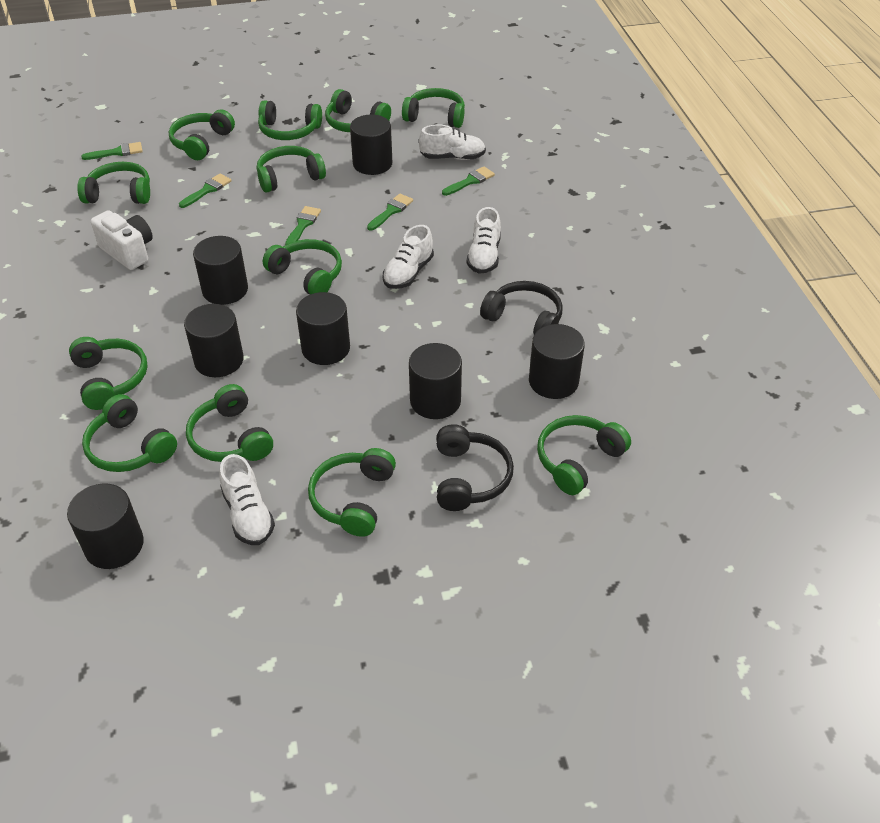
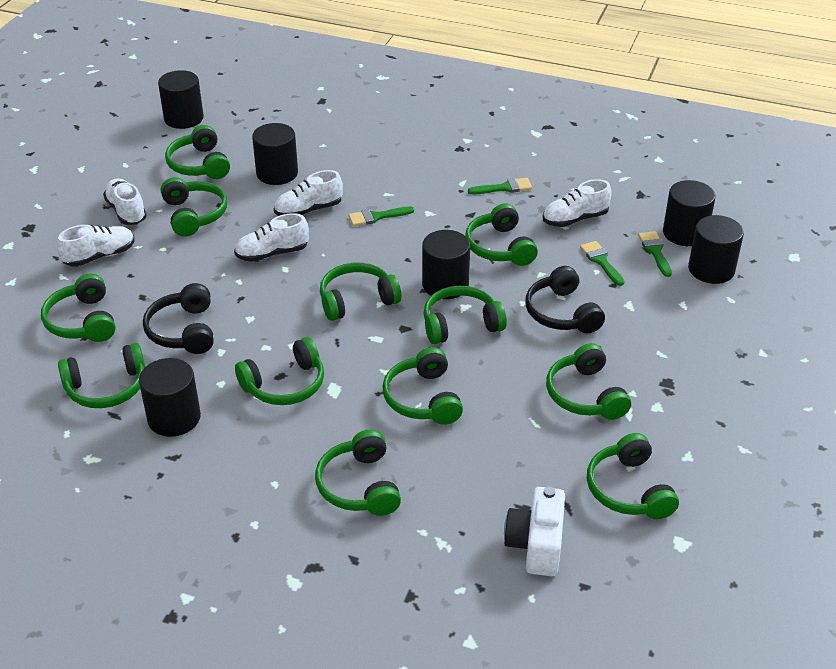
black cylinder: 7 -> 6
green brush: 5 -> 4
white shoe: 4 -> 5

